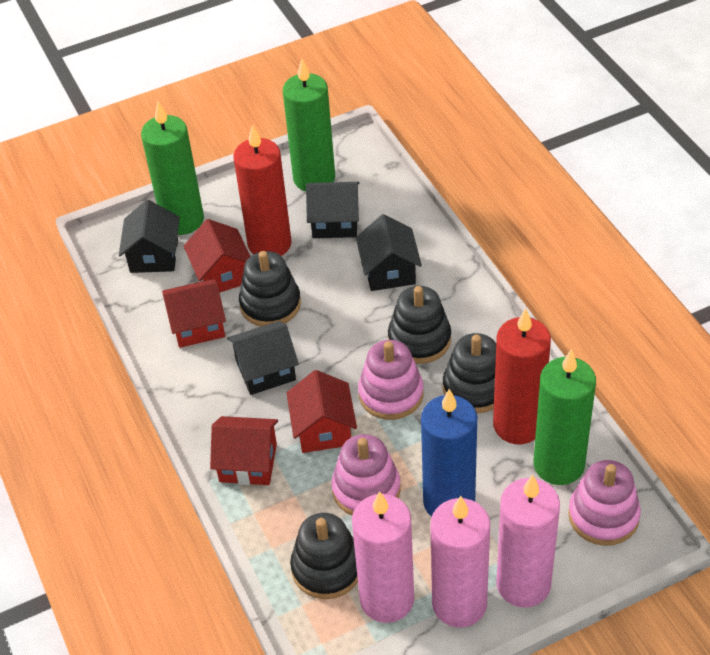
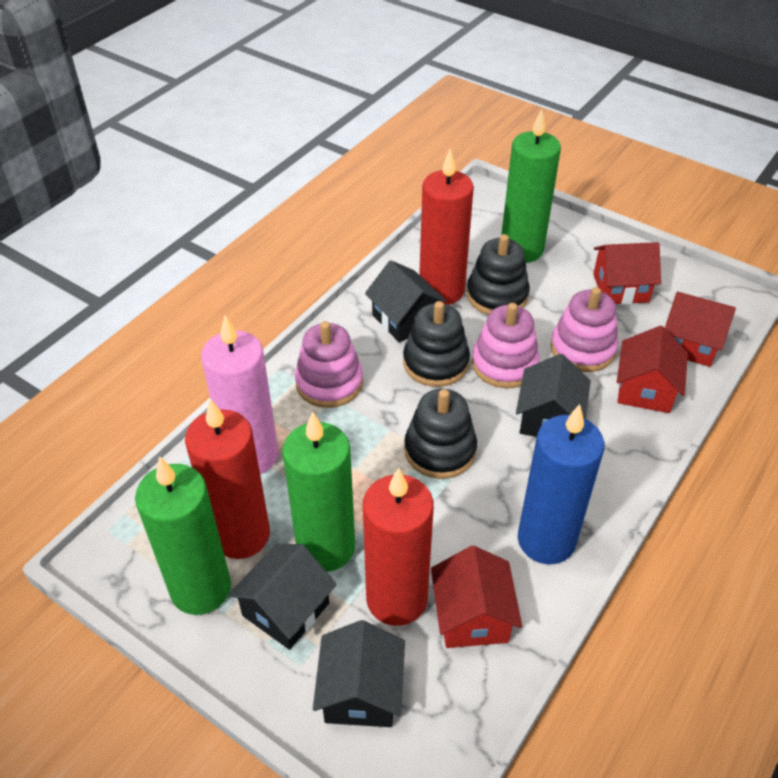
black stacking toy: 4 -> 3
pink candle: 3 -> 1
red candle: 2 -> 3

